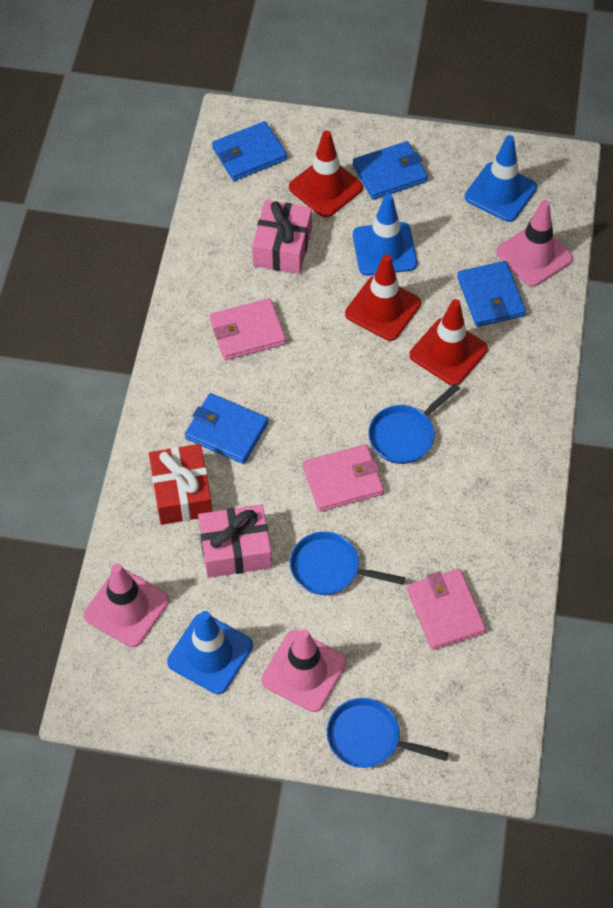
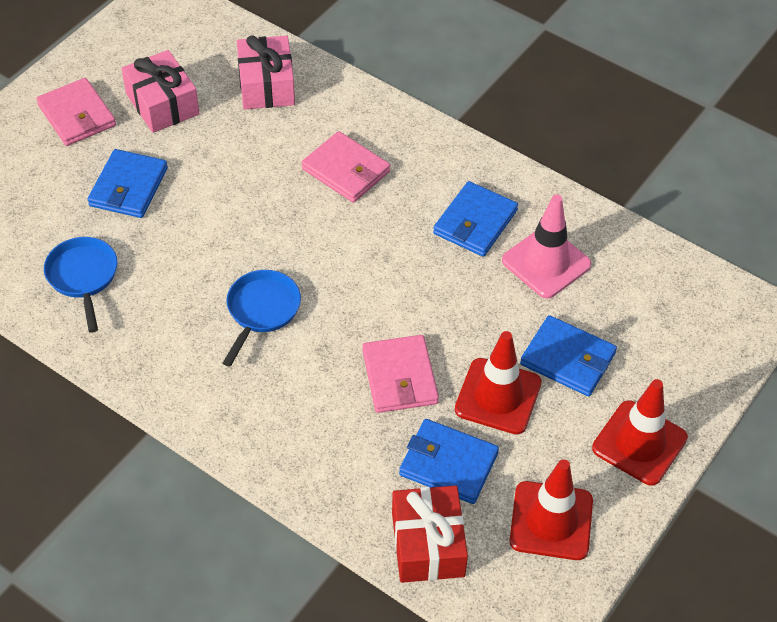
blue pan: 3 -> 2
blue traffic cone: 3 -> 0
pink traffic cone: 3 -> 1

